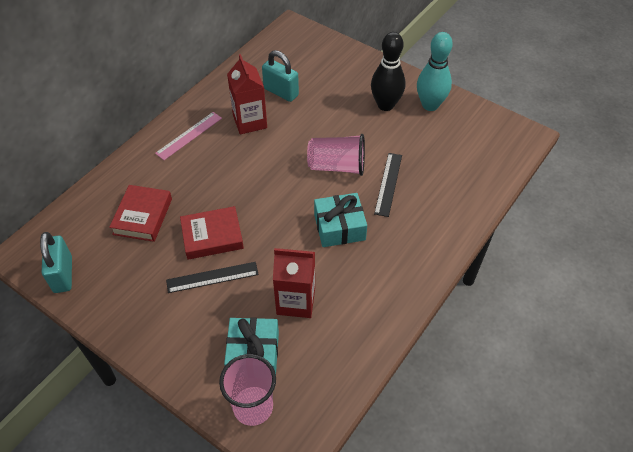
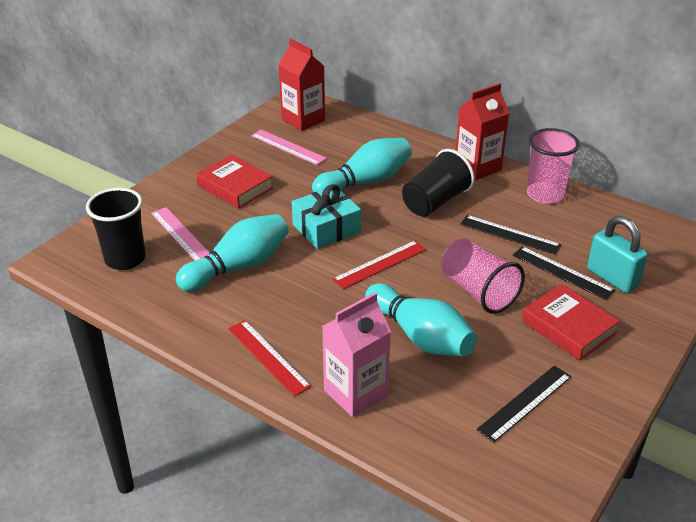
black bowling pin: 1 -> 0
black cup: 0 -> 2
black ruler: 2 -> 3
pink carton: 0 -> 1
pink ruler: 1 -> 2
red ruler: 0 -> 2
turquoise bowling pin: 1 -> 3
turquoise gift: 2 -> 1
turquoise padlock: 2 -> 1

